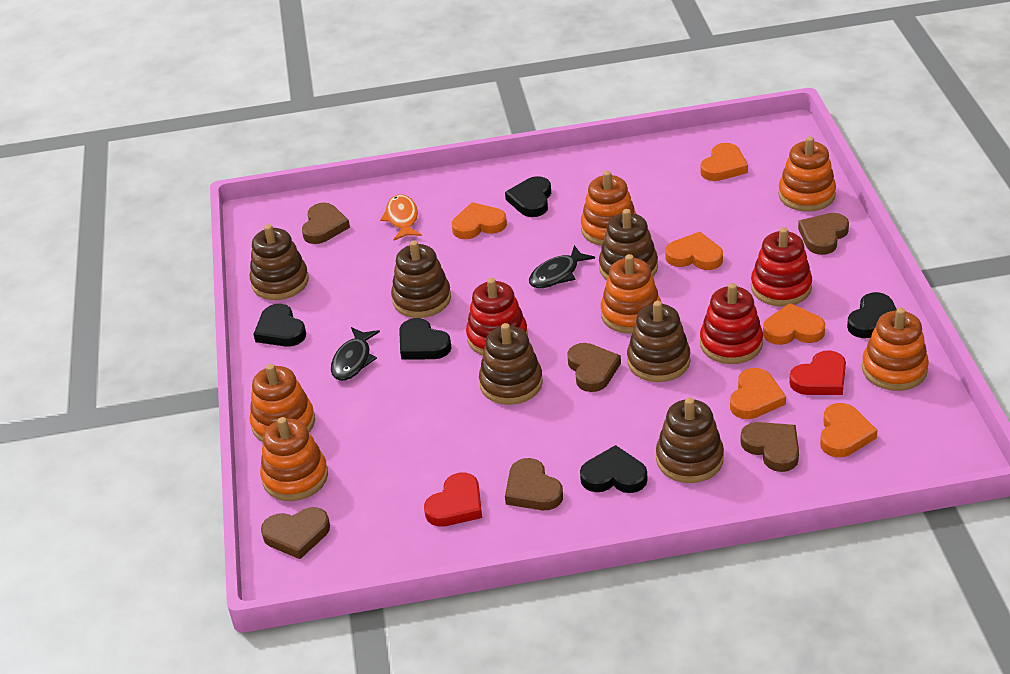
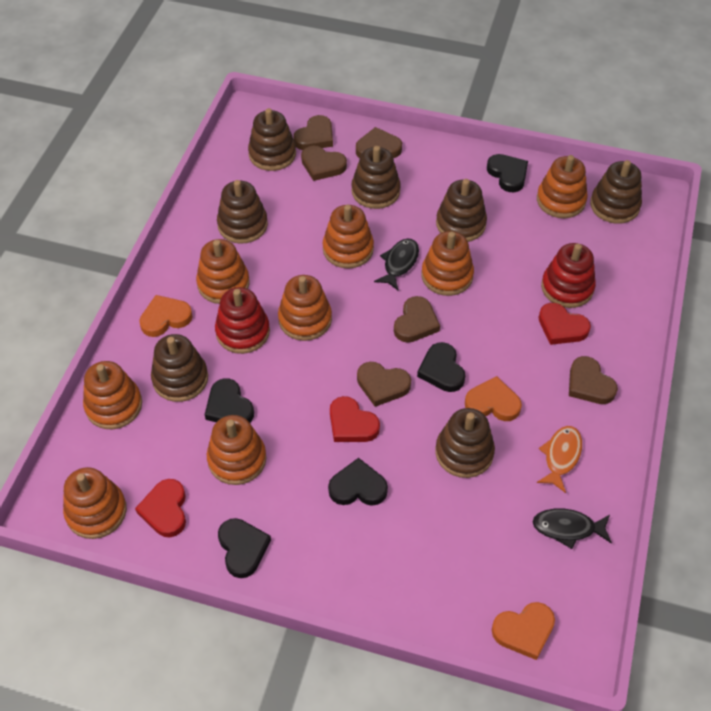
brown stacking toy: 6 -> 7
orange heart: 6 -> 3
orange stacking toy: 6 -> 8
red heart: 2 -> 3
red stacking toy: 3 -> 2

